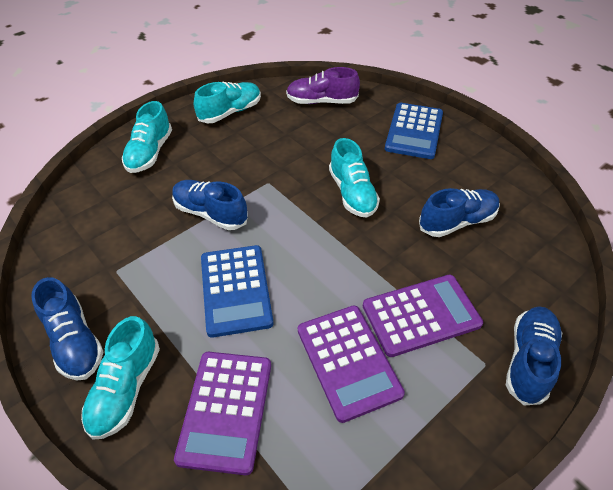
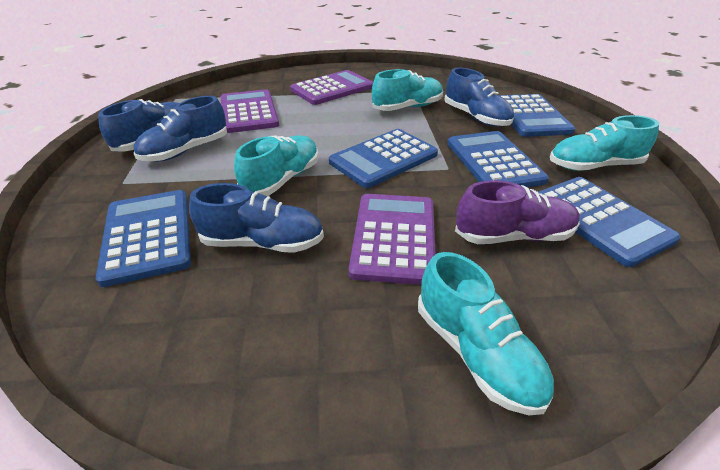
blue calculator: 2 -> 5

